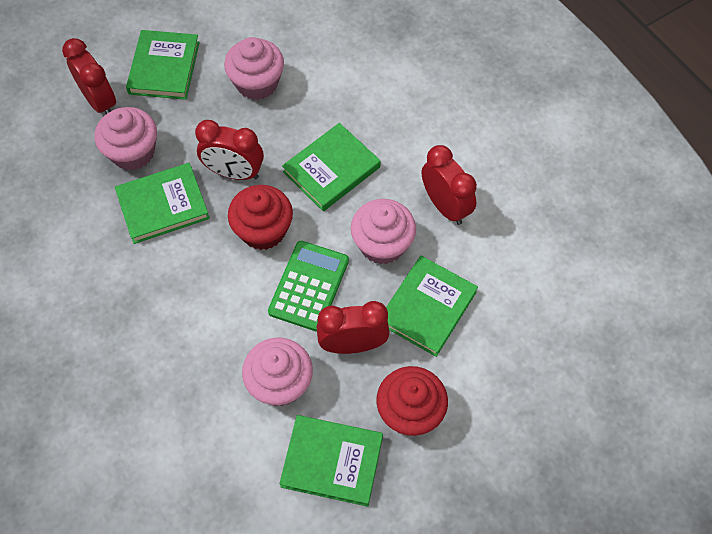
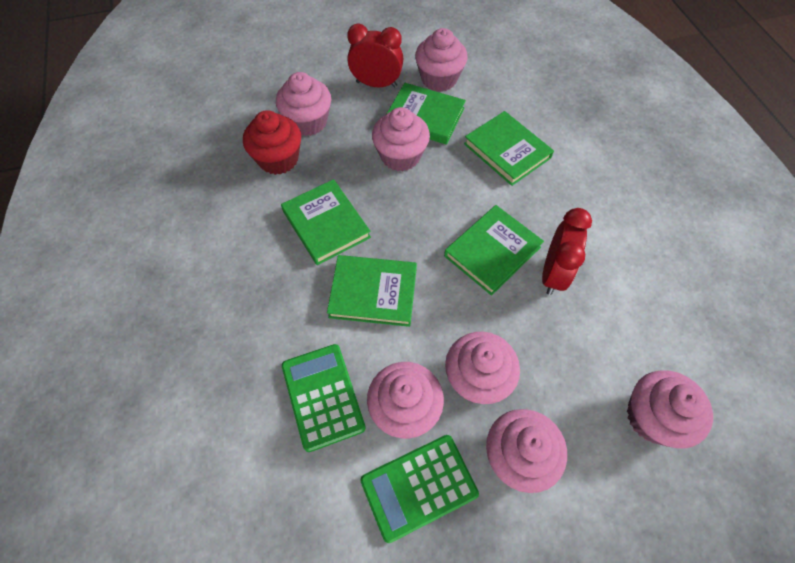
green calculator: 1 -> 2
pink cupcake: 4 -> 7
red clock: 4 -> 2
red cupcake: 2 -> 1

